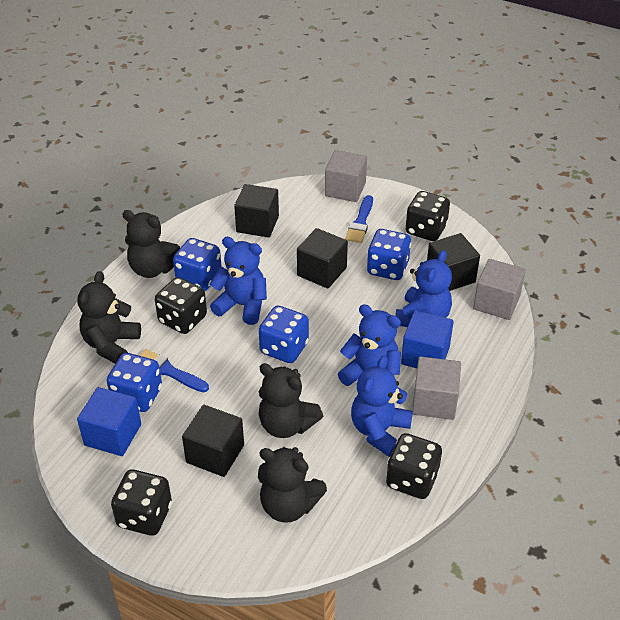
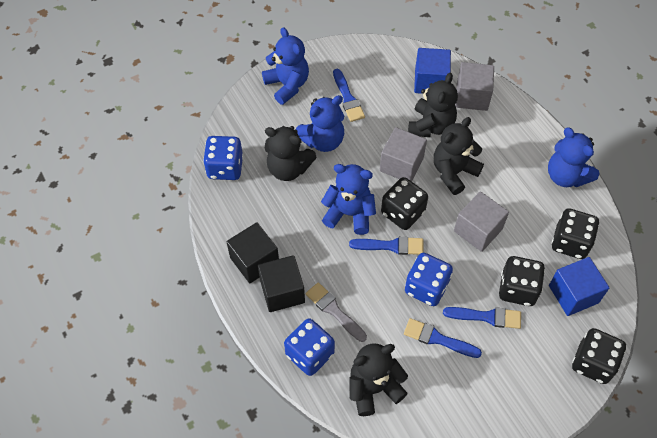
black cube: 4 -> 2
blue brush: 2 -> 4
blue dice: 4 -> 3
grey brush: 0 -> 1

